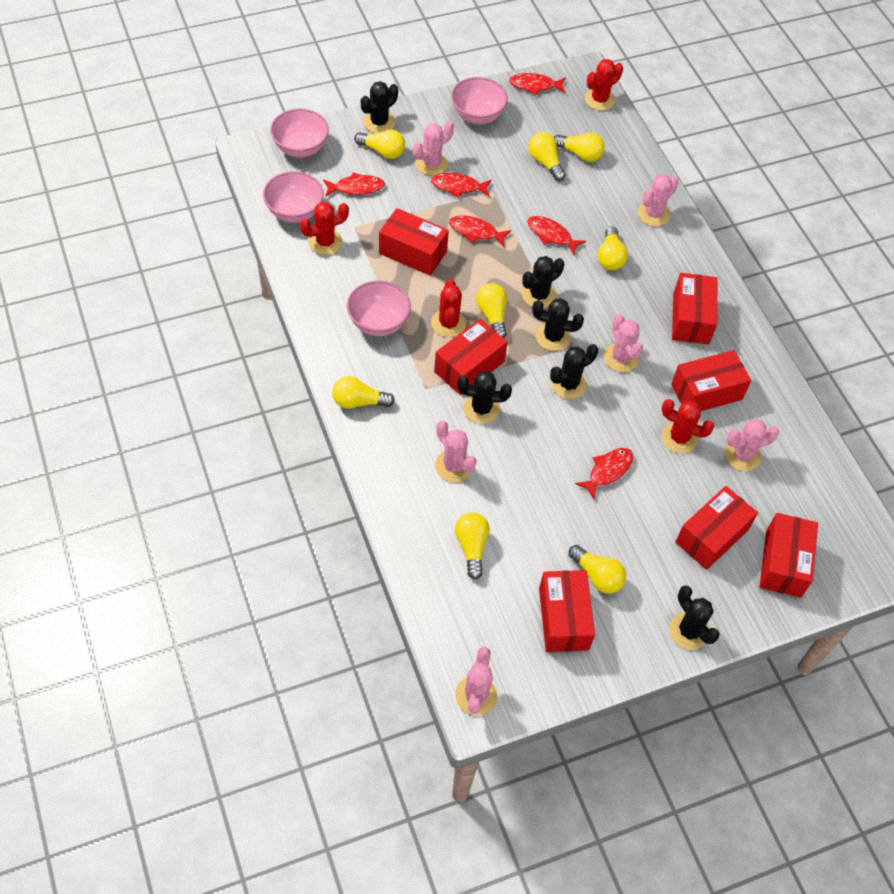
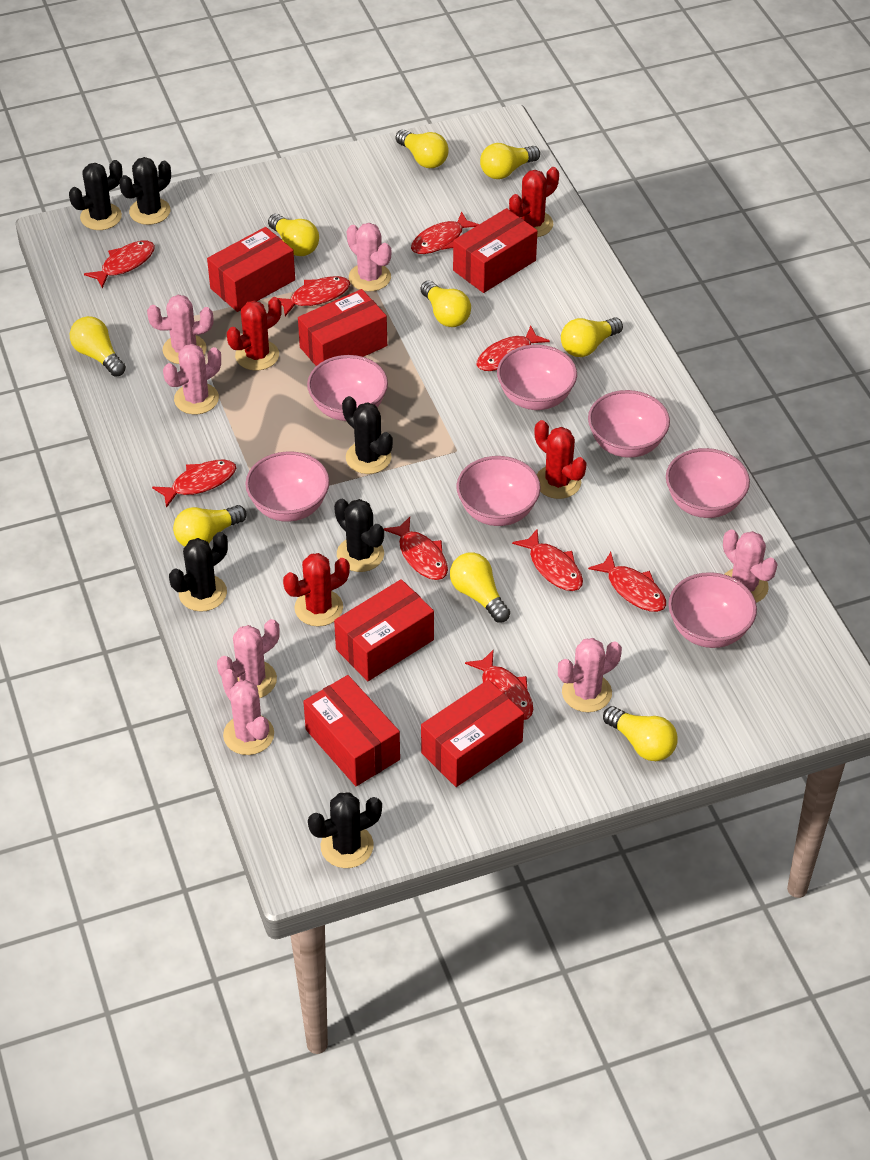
pink bowl: 4 -> 7
pink cactus: 6 -> 7
red box: 7 -> 6
red fish: 6 -> 9
yellow light bulb: 8 -> 9

